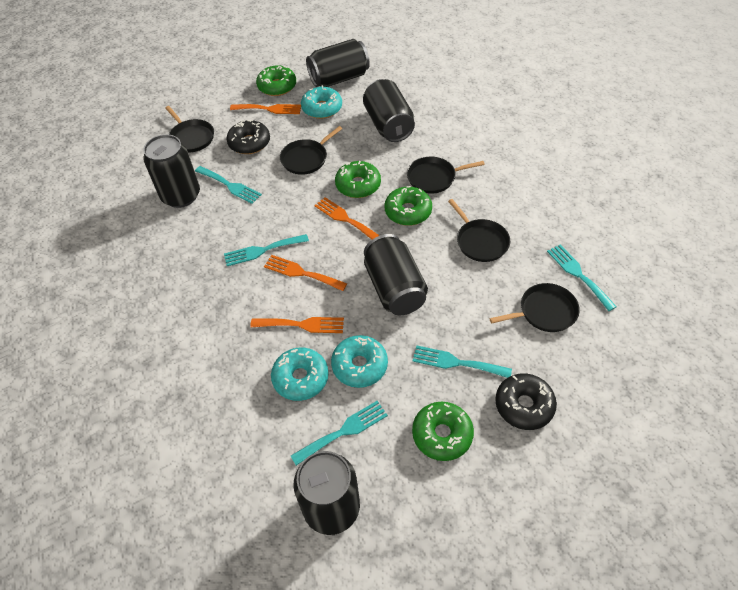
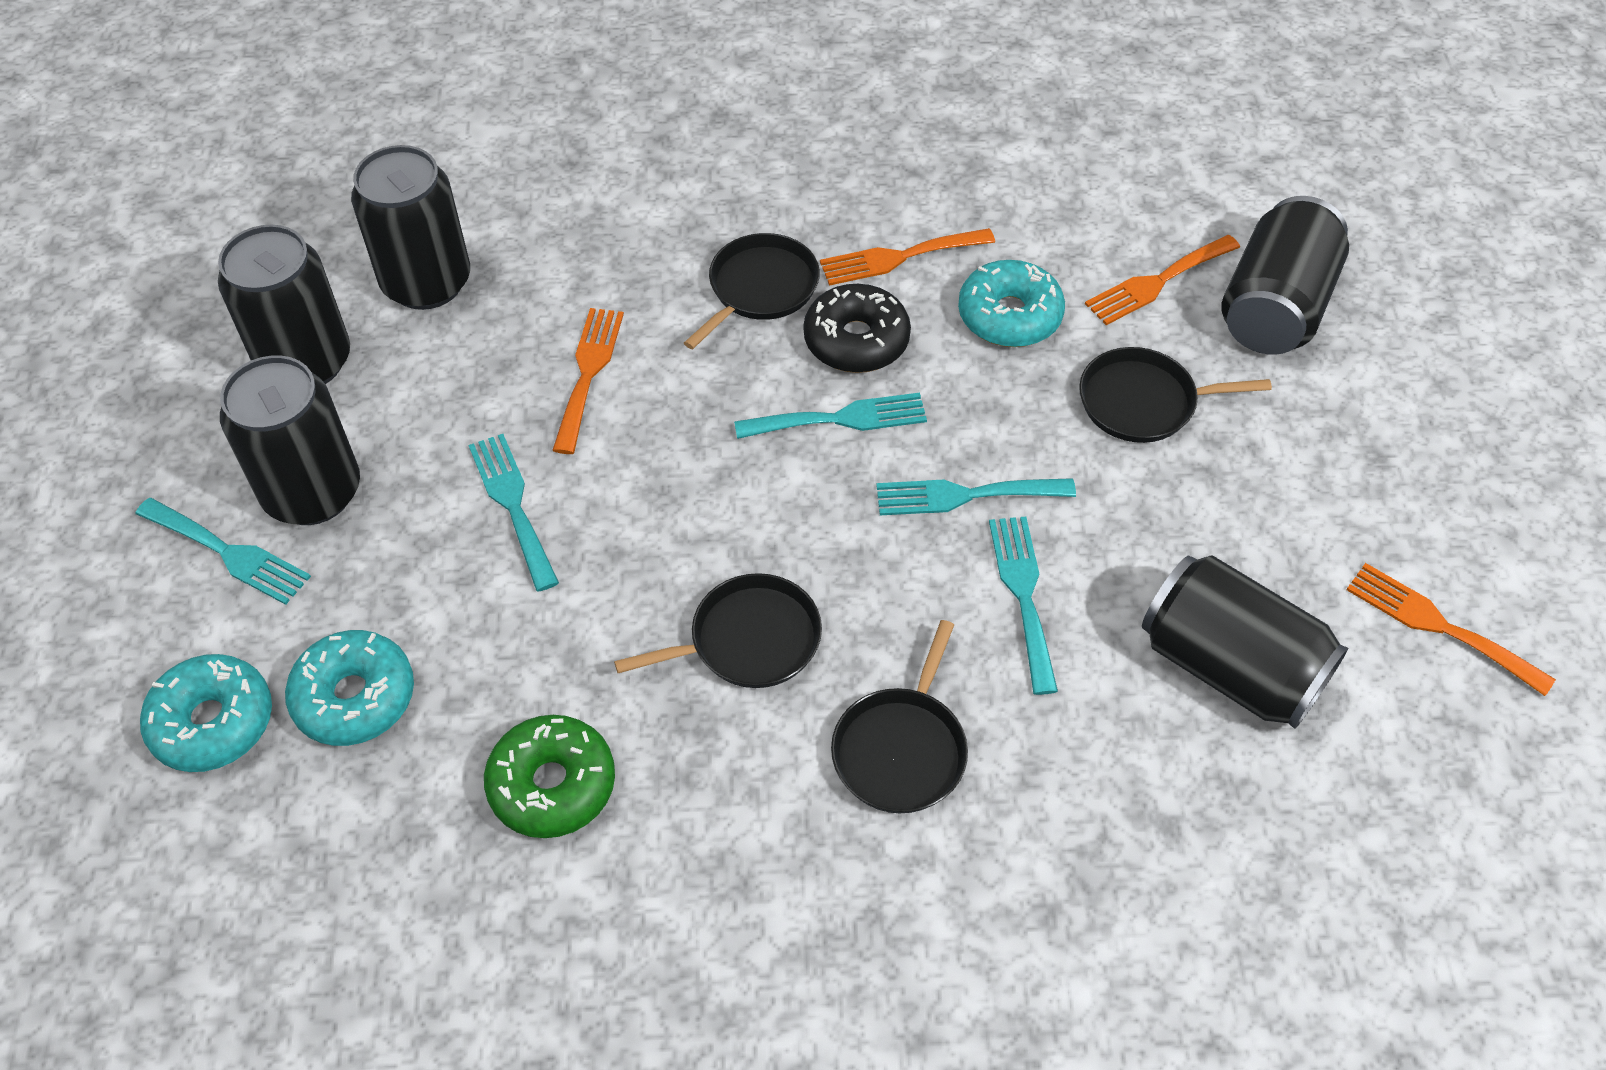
black donut: 2 -> 1
black pan: 5 -> 4
green donut: 4 -> 1

